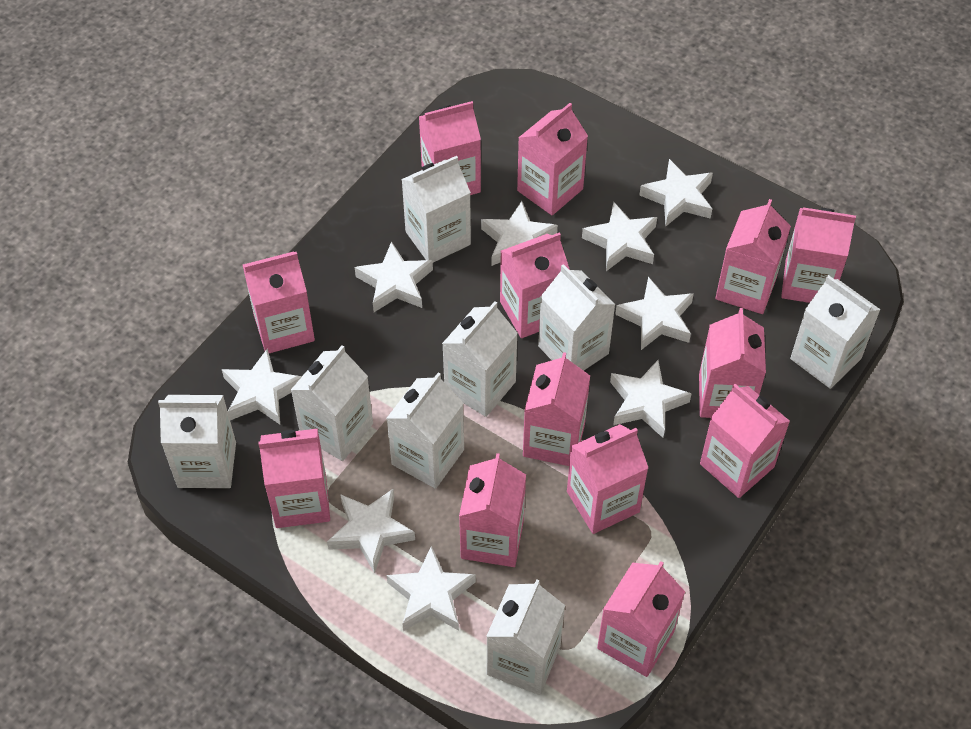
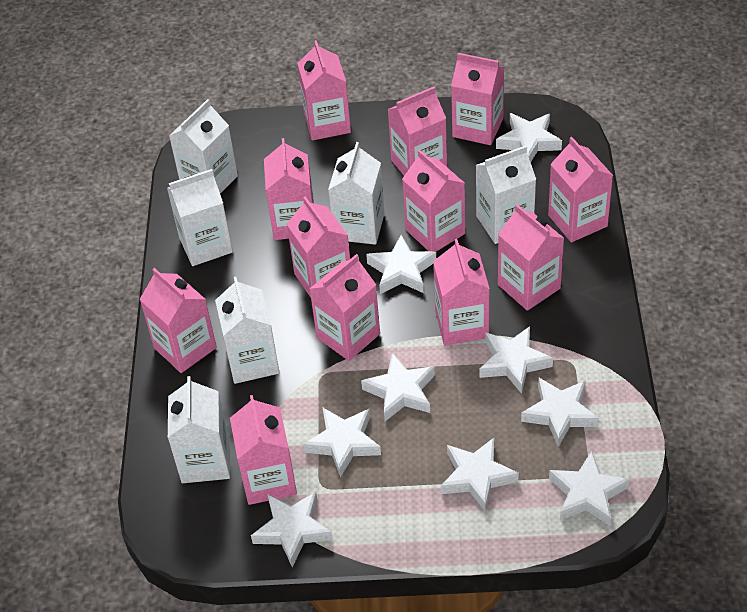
pink carton: 13 -> 12
white carton: 8 -> 6

